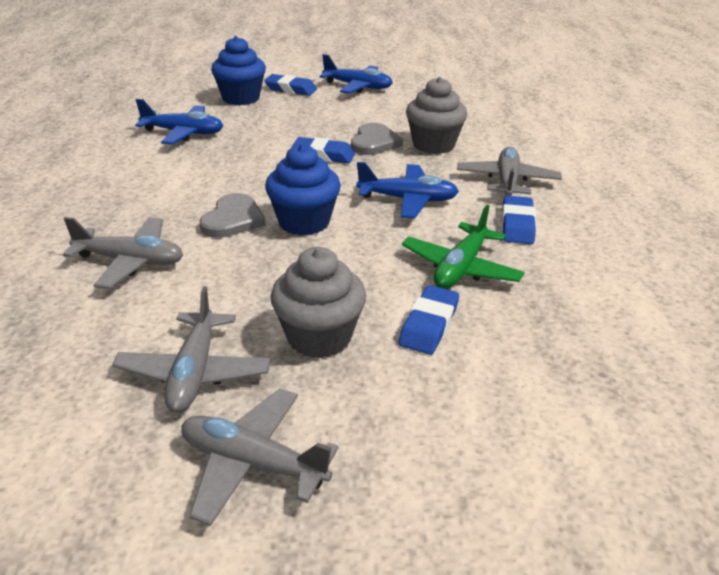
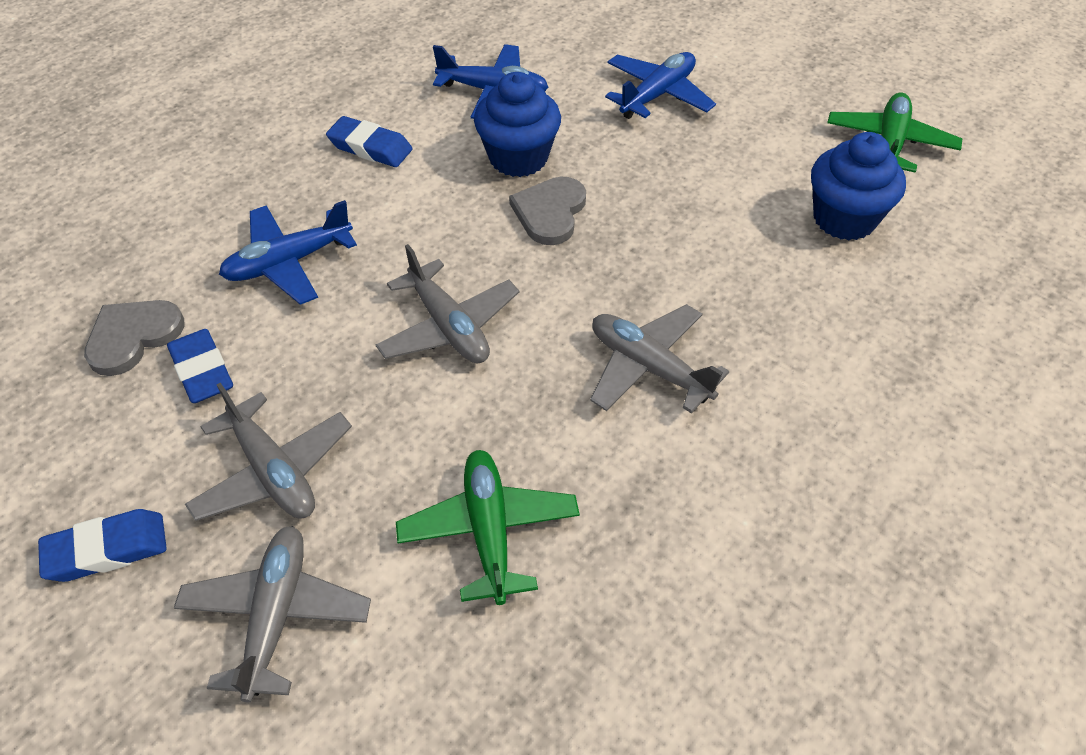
blue eraser: 4 -> 3
green plane: 1 -> 2
grey cupcake: 2 -> 0

